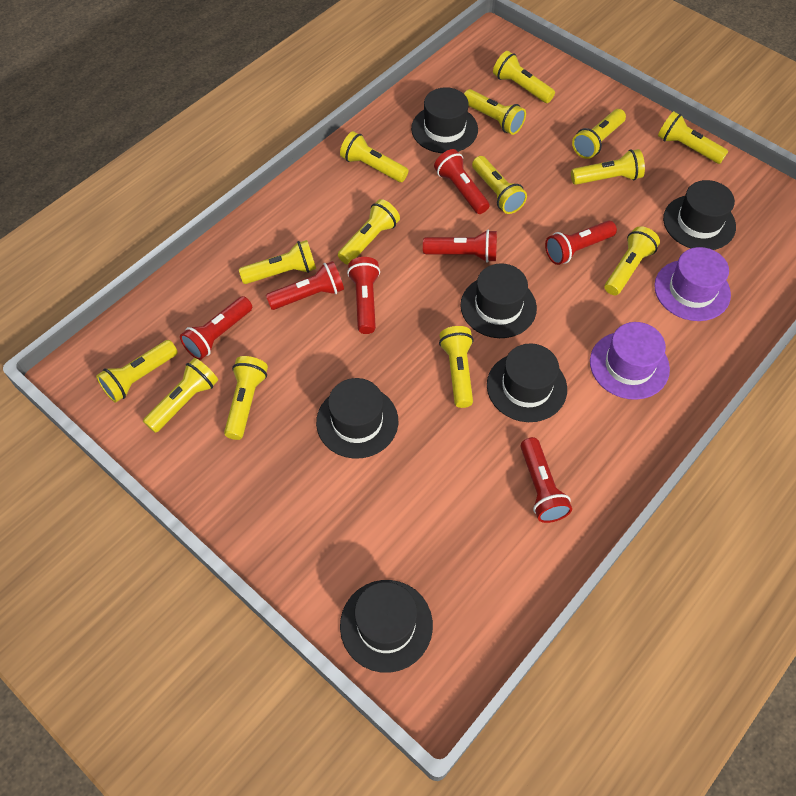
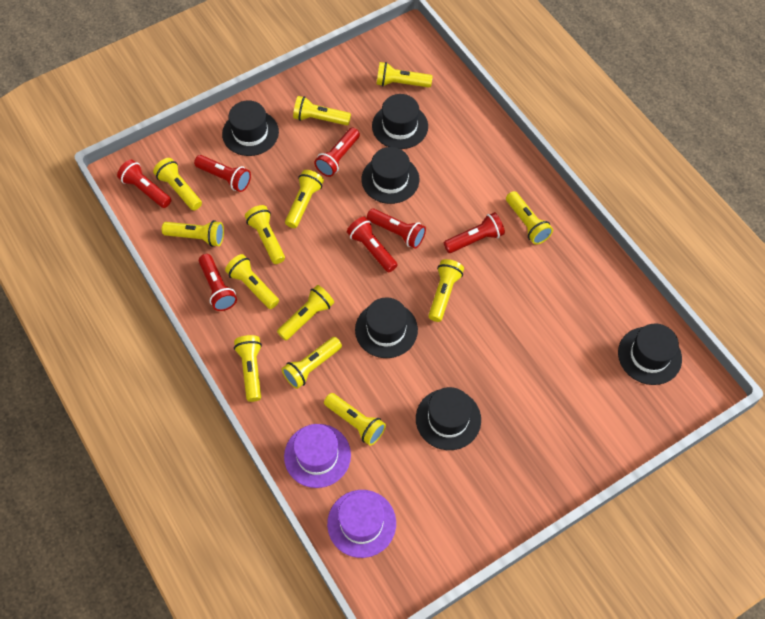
yellow flashlight: 14 -> 13

